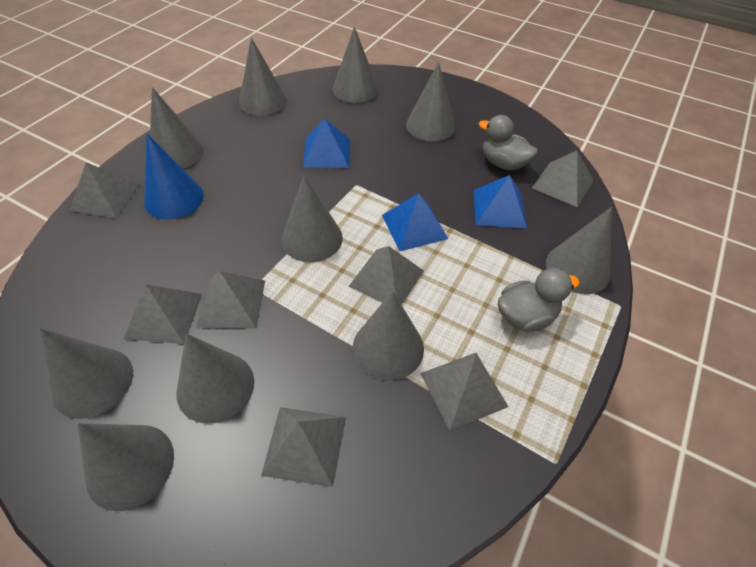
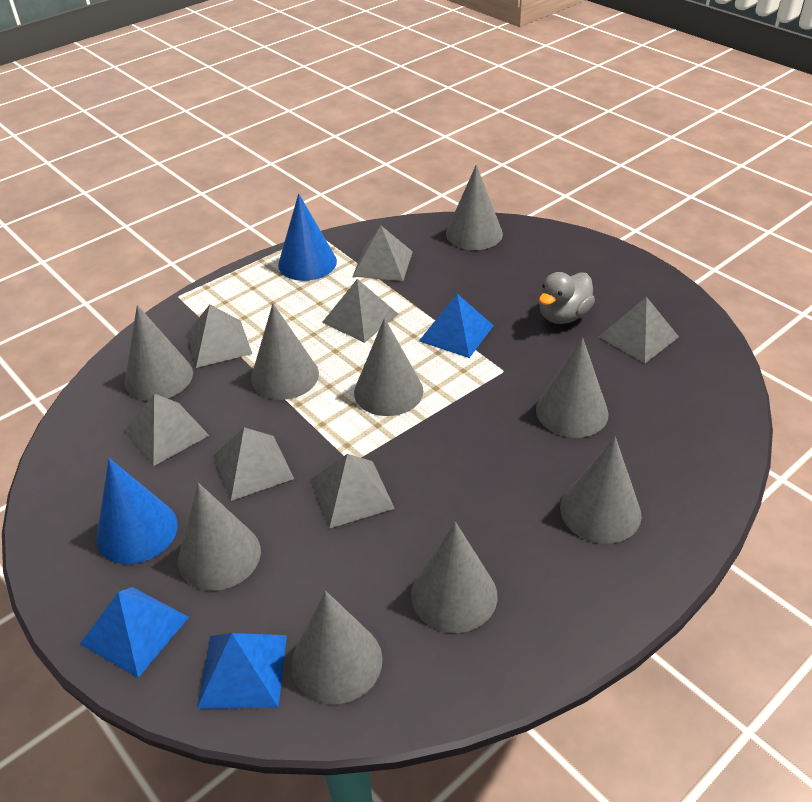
blue cone: 1 -> 2
grey cone: 10 -> 9
grey duck: 2 -> 1

